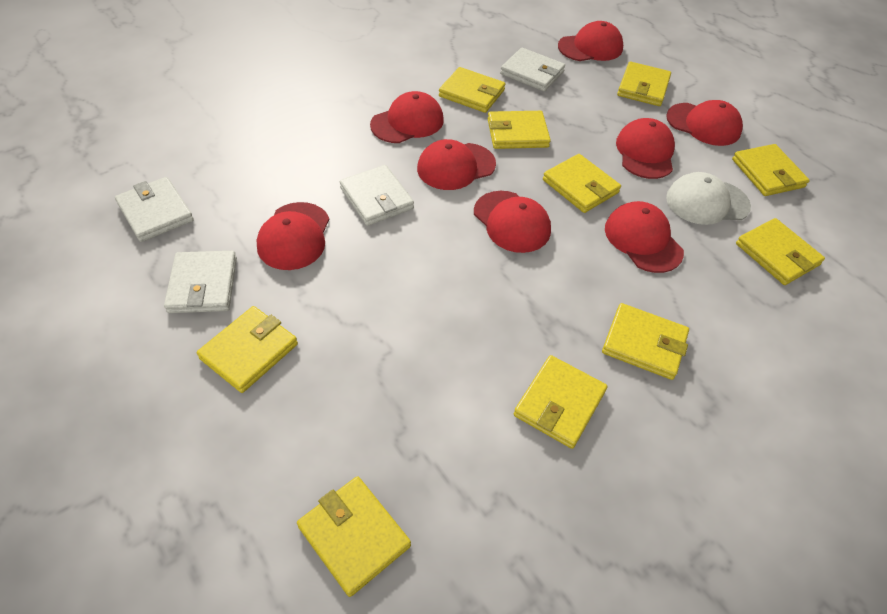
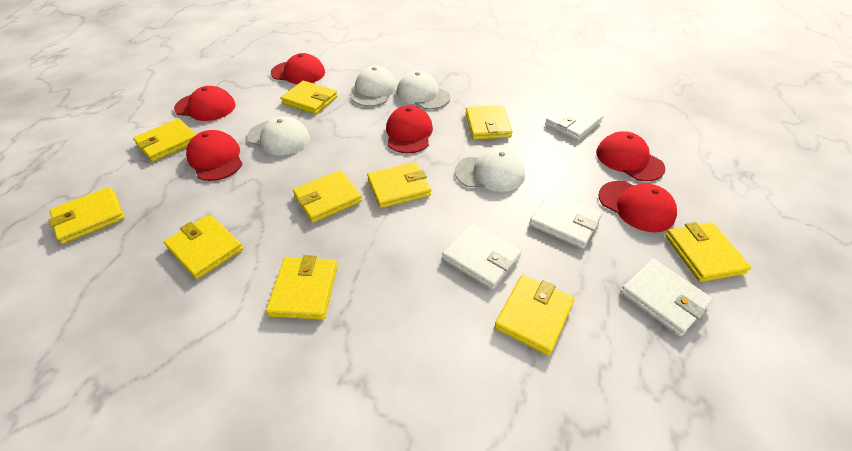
red cap: 8 -> 6
white cap: 1 -> 4

